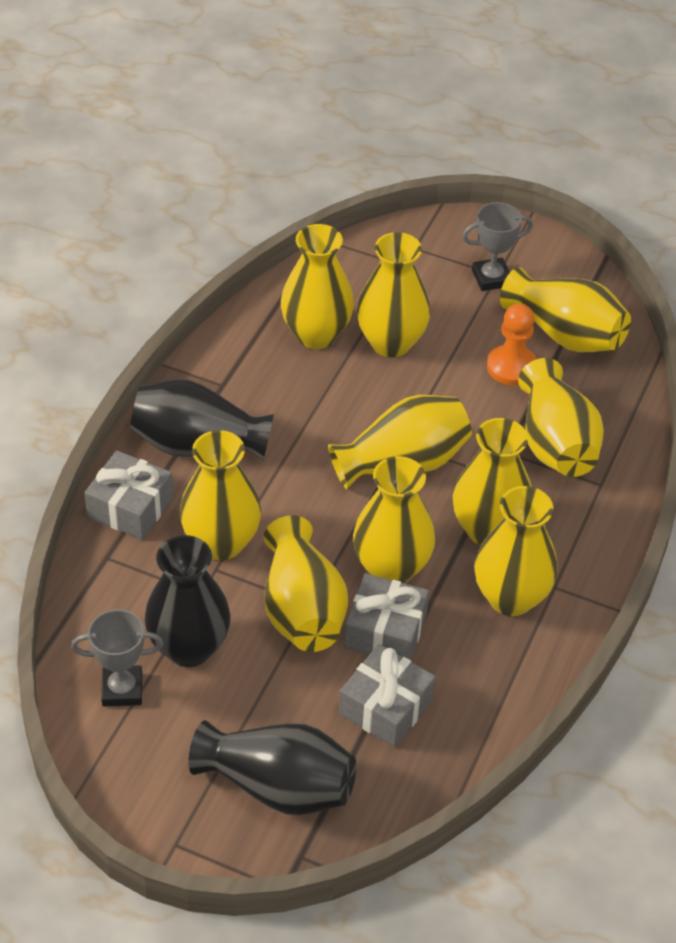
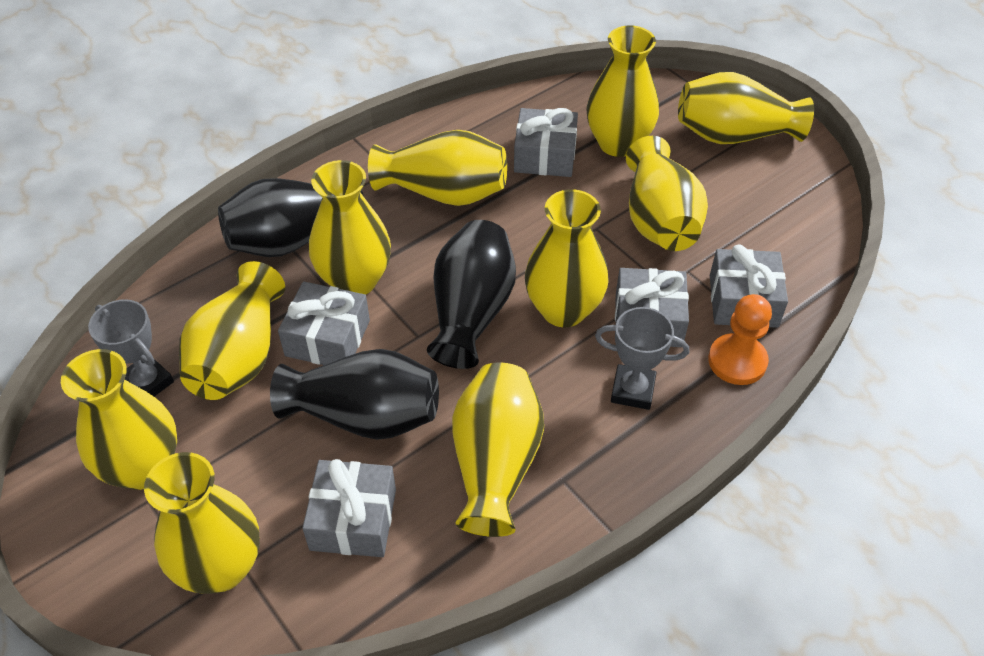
grey gift: 3 -> 5

